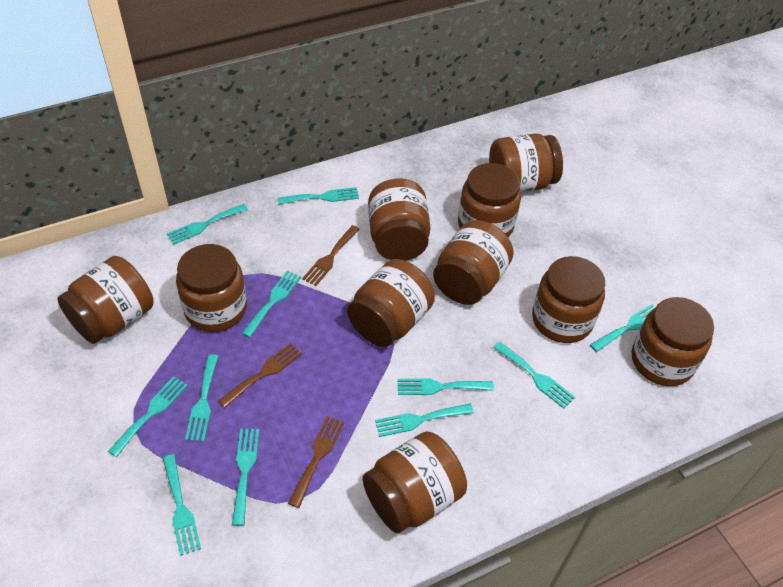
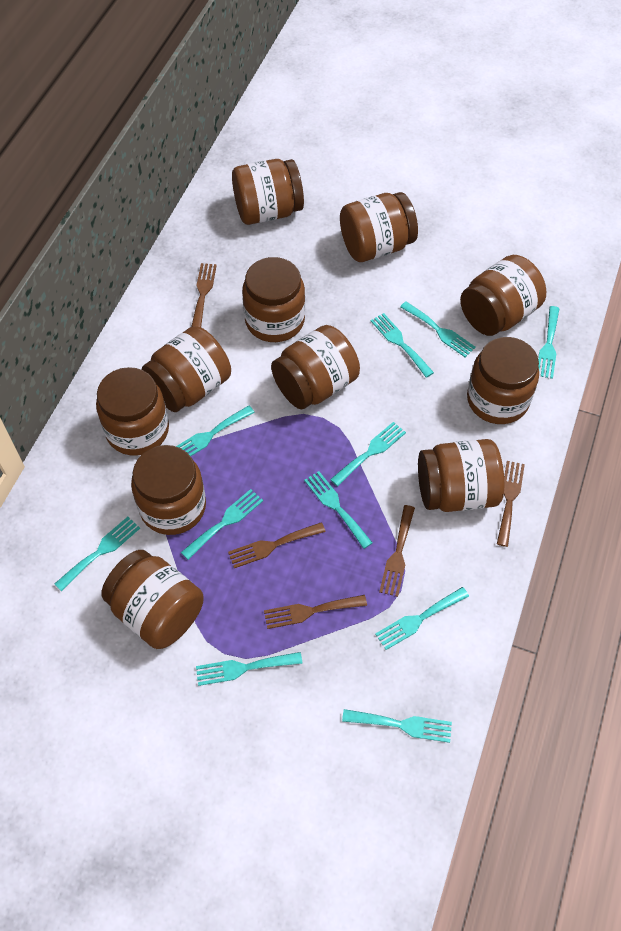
brown fork: 3 -> 5
brown jar: 10 -> 11

